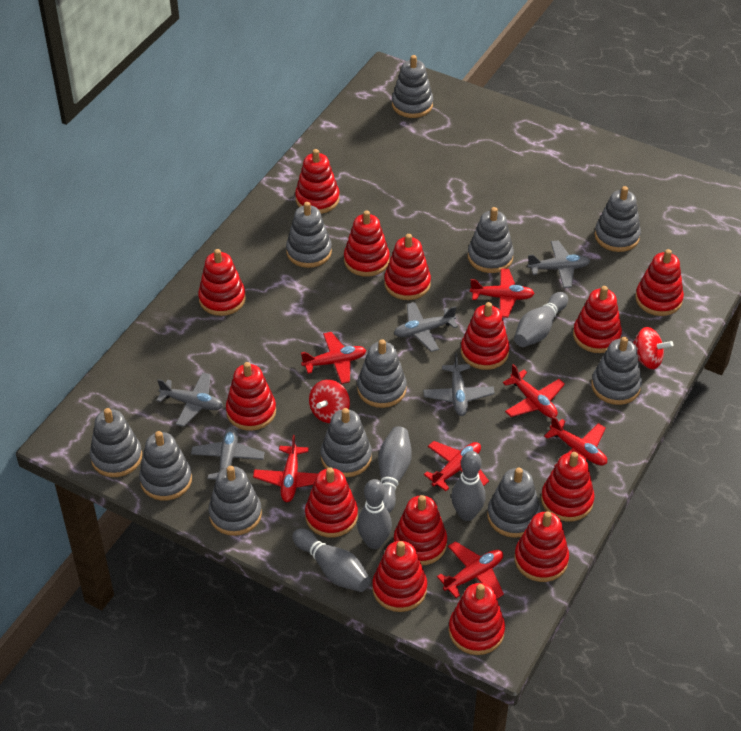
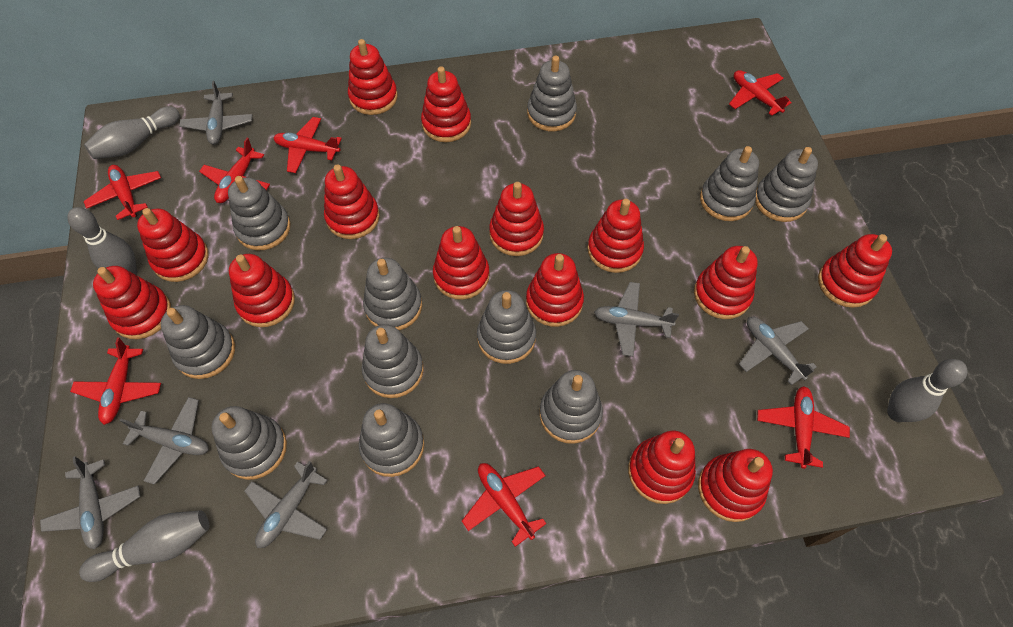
grey bowling pin: 5 -> 4
grey plane: 5 -> 6
red spinning top: 2 -> 0

